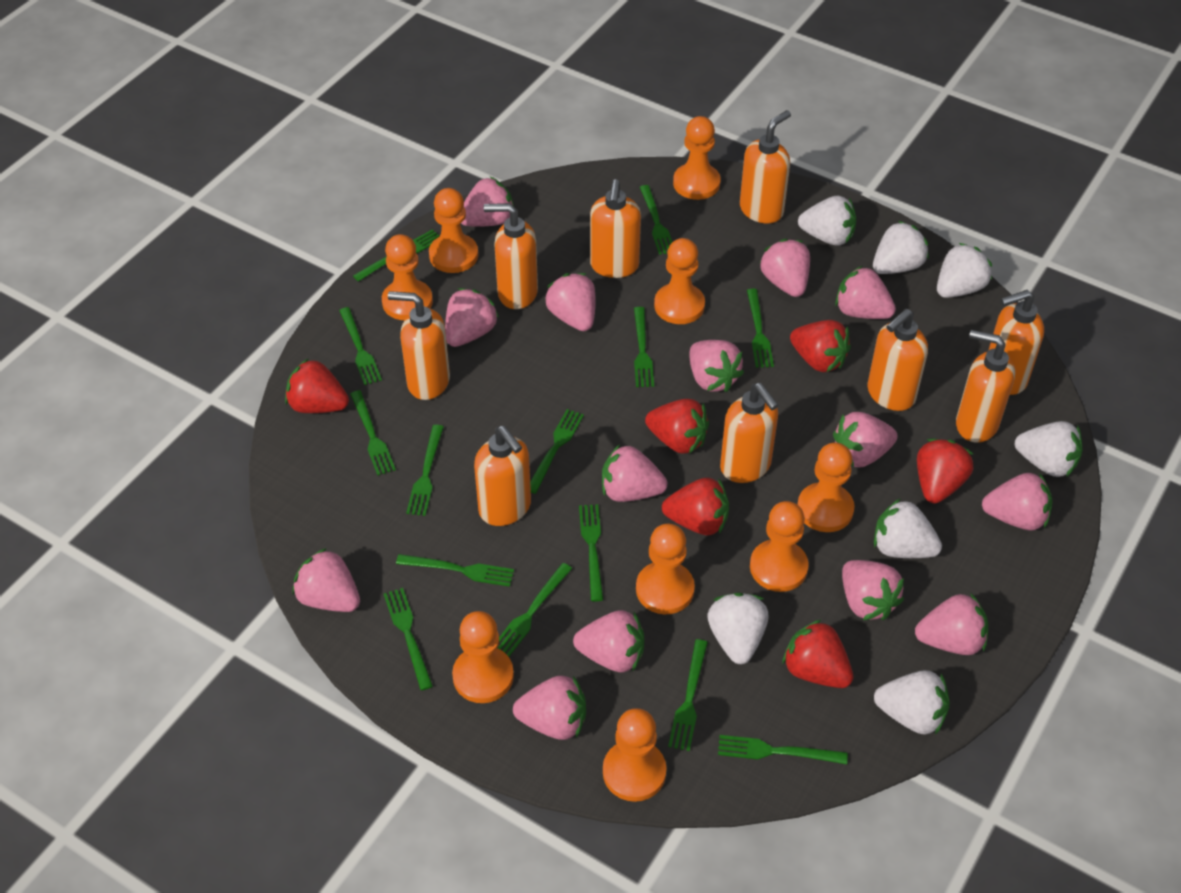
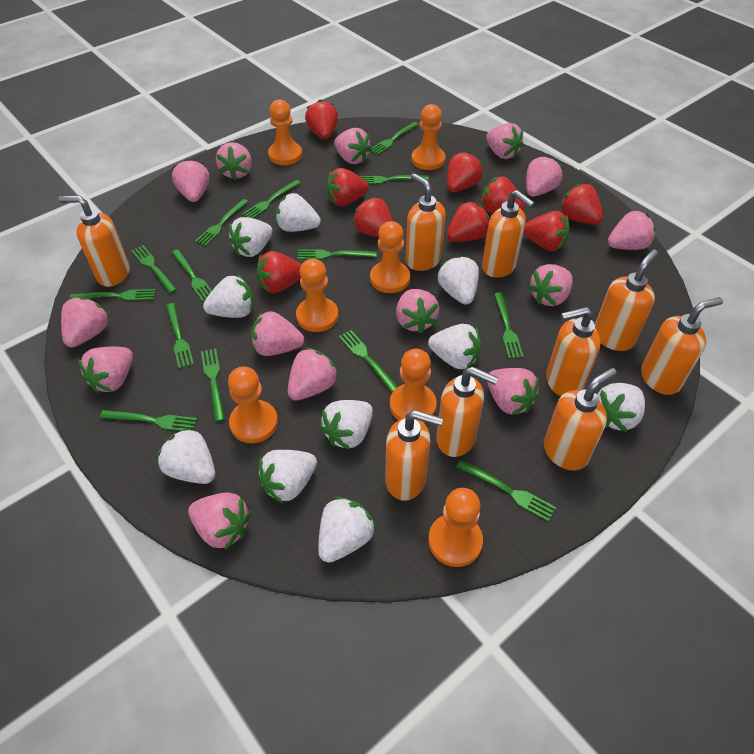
orange pawn: 9 -> 7
red strawberry: 6 -> 9
white strawberry: 7 -> 10

